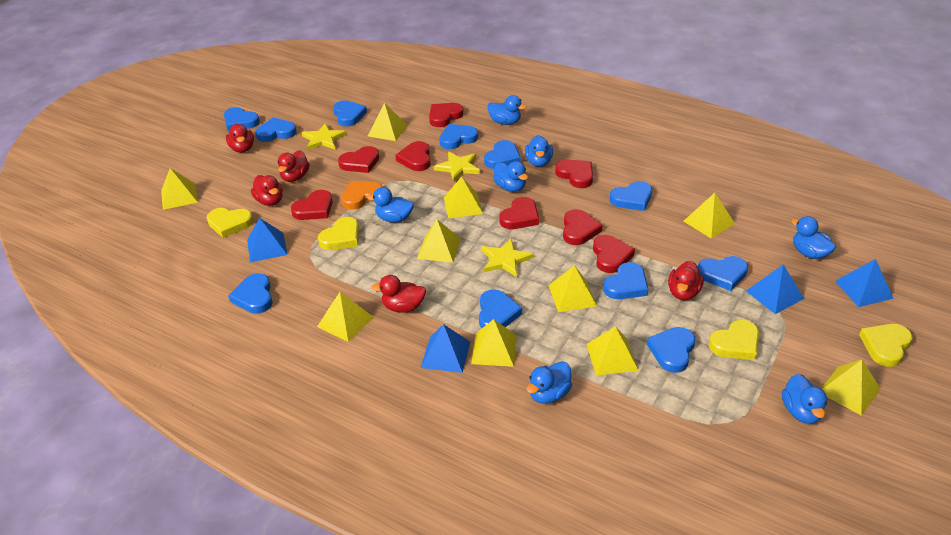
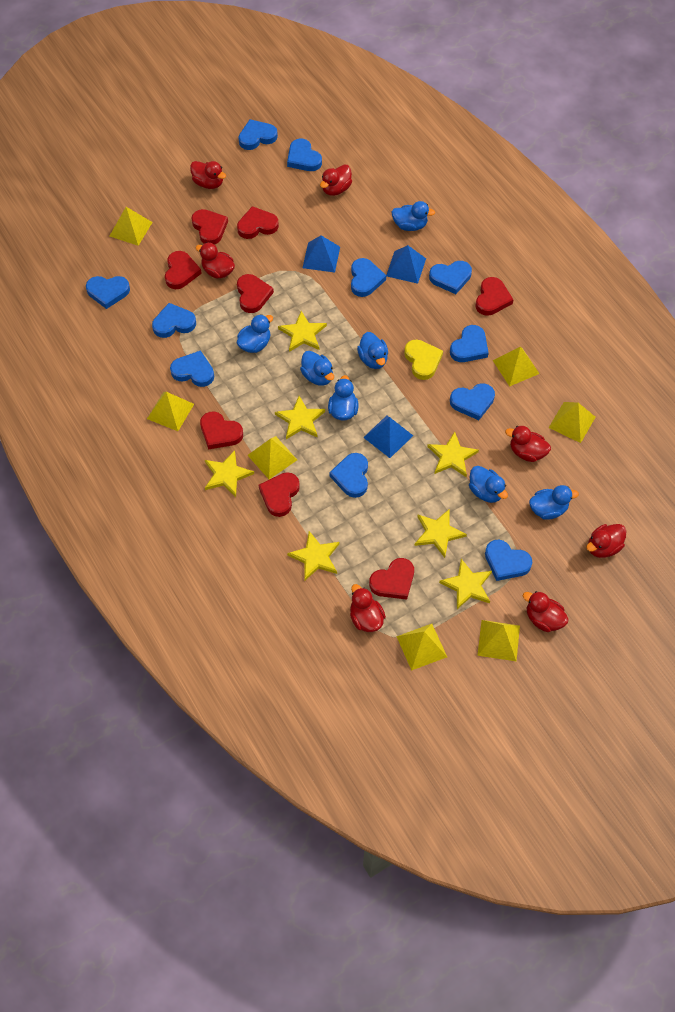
blue pyramid: 4 -> 3
orange heart: 1 -> 0
red duck: 5 -> 7
yellow heart: 4 -> 1
yellow pyramid: 10 -> 7
yellow star: 3 -> 7

